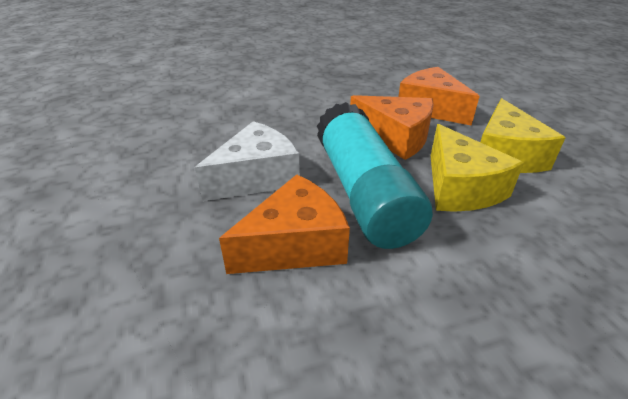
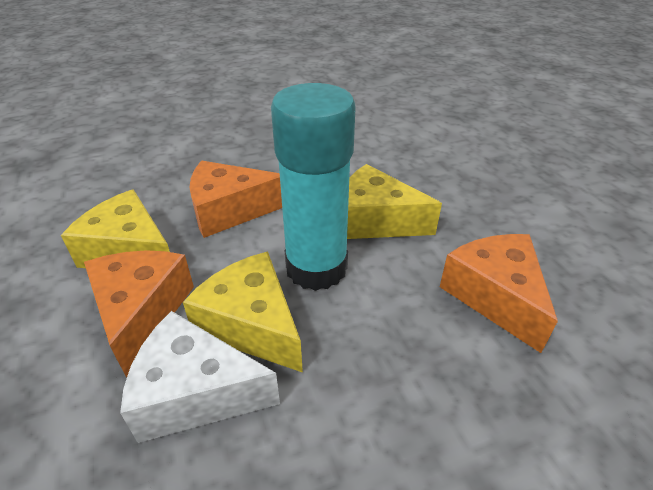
yellow cheese: 2 -> 3

